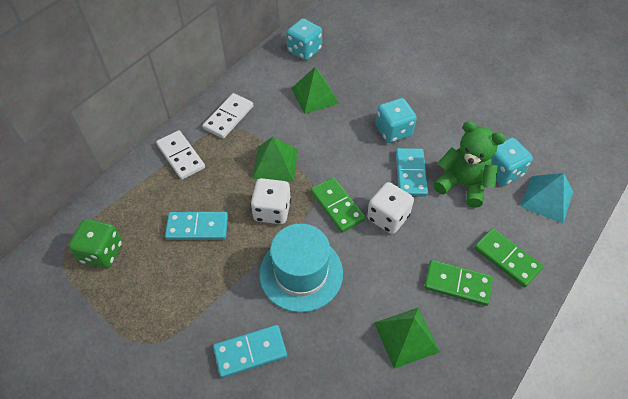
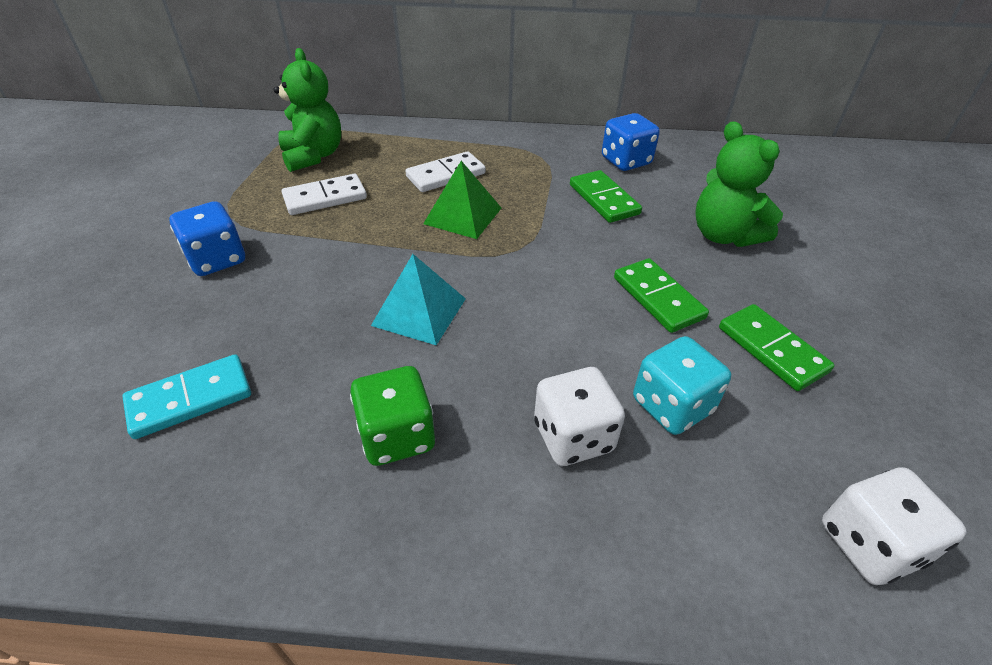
blue dice: 0 -> 2
green pyramid: 3 -> 1
green teddy bear: 1 -> 2
turquoise dice: 3 -> 1
turquoise domino: 3 -> 1
turquoise hat: 1 -> 0

